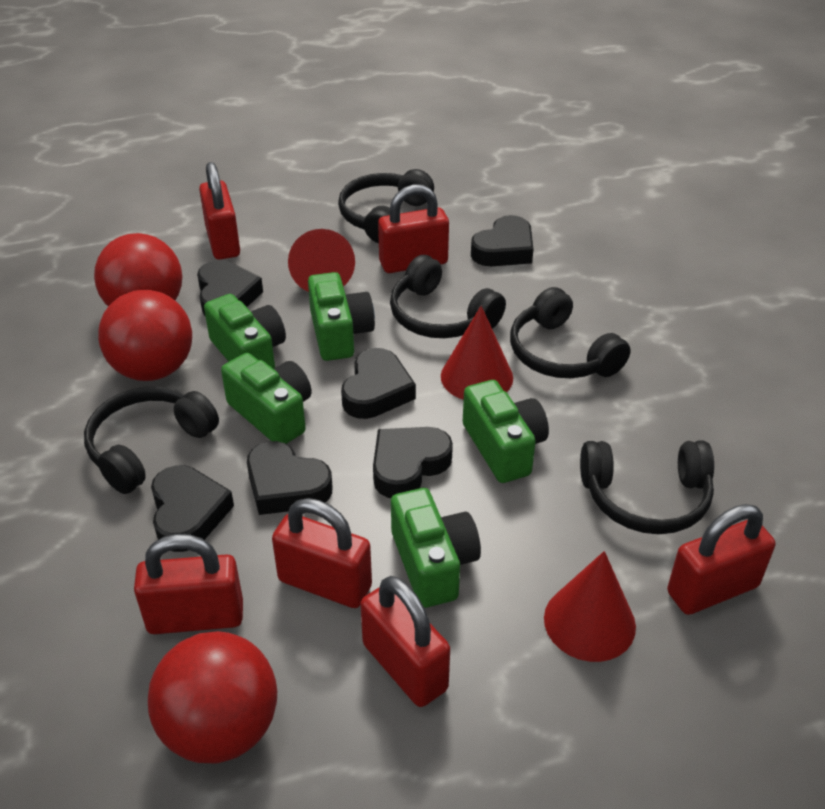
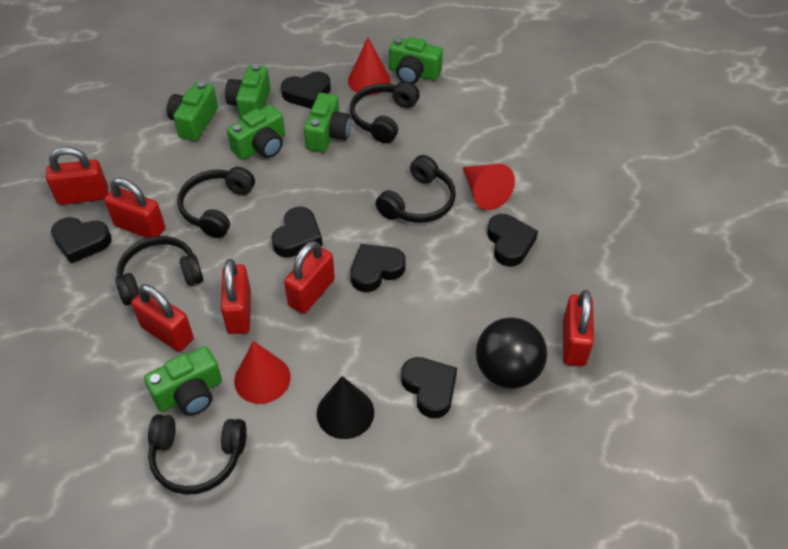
black ball: 0 -> 1
black cone: 0 -> 1
green camera: 5 -> 6
red ball: 3 -> 0

